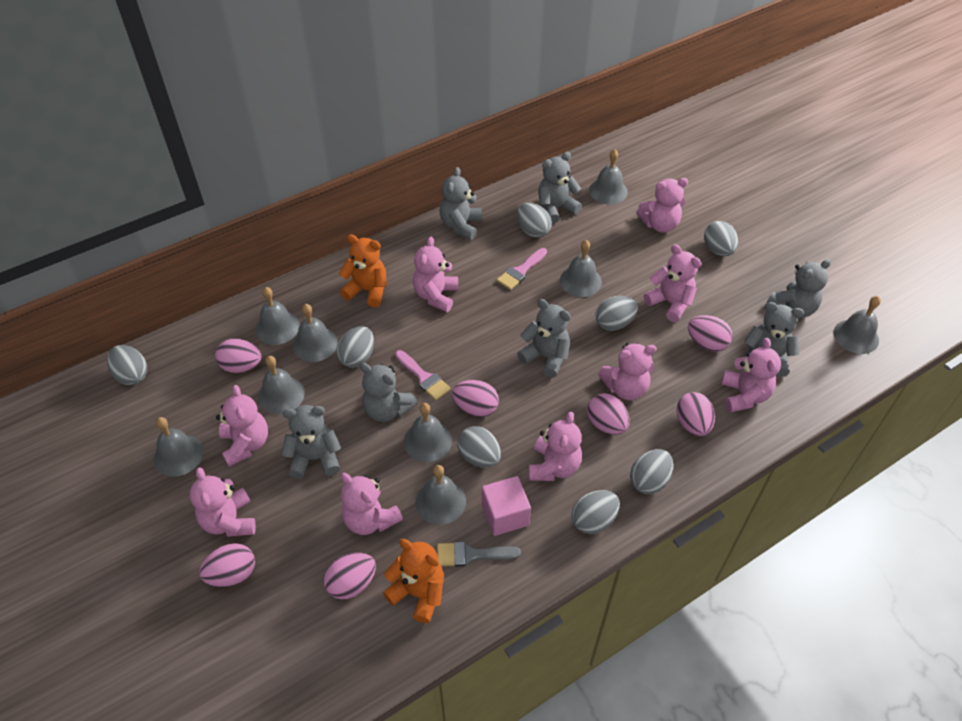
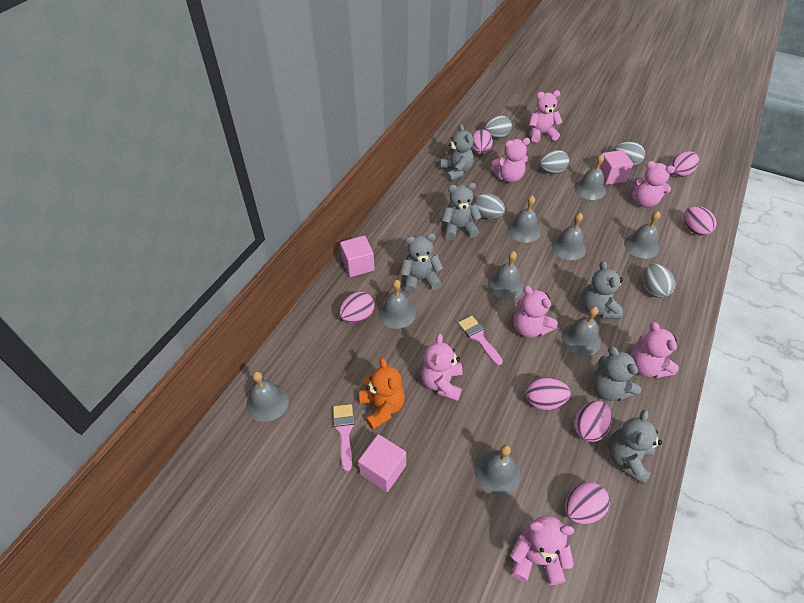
grey brush: 1 -> 0
grey egg: 8 -> 5
grey teddy bear: 7 -> 6
orange teddy bear: 2 -> 1
pink cube: 1 -> 3
pink teddy bear: 9 -> 7

